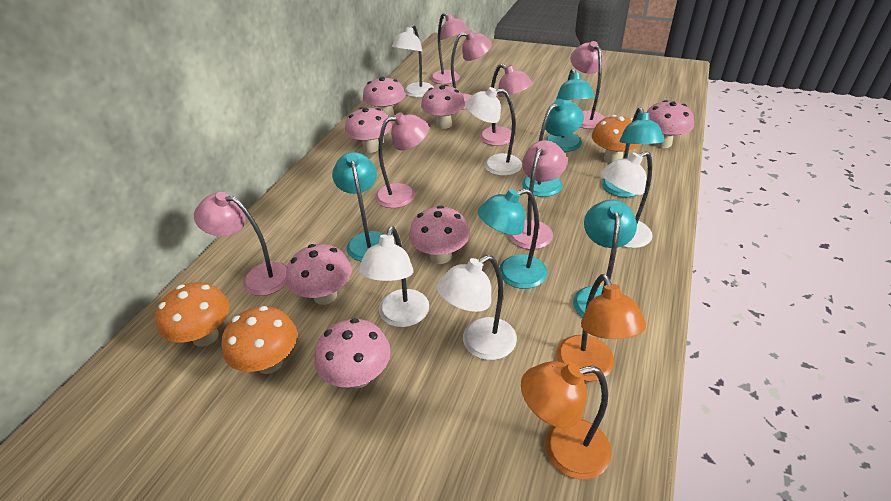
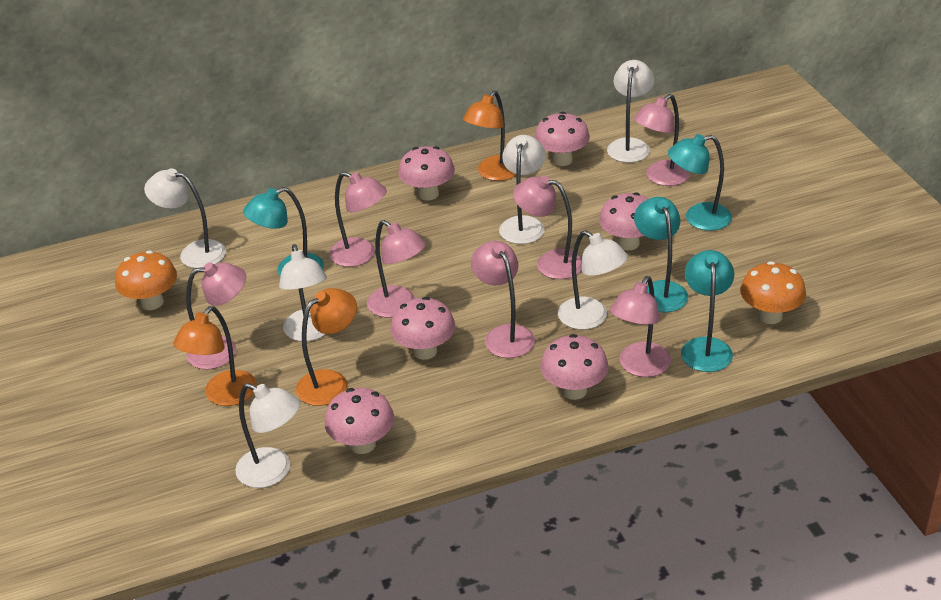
orange lamp: 2 -> 3
orange mushroom: 3 -> 2
pink mushroom: 7 -> 6
turquoise lamp: 6 -> 4
white lamp: 5 -> 6

